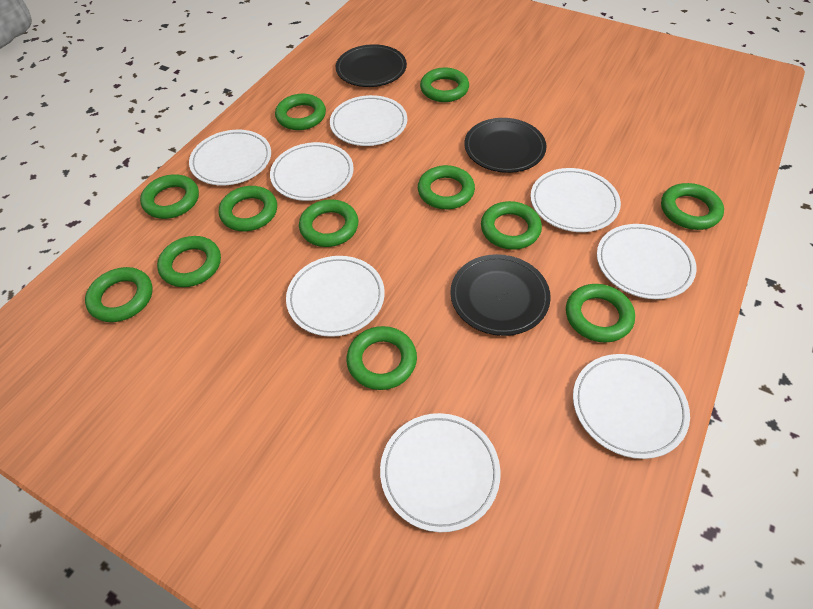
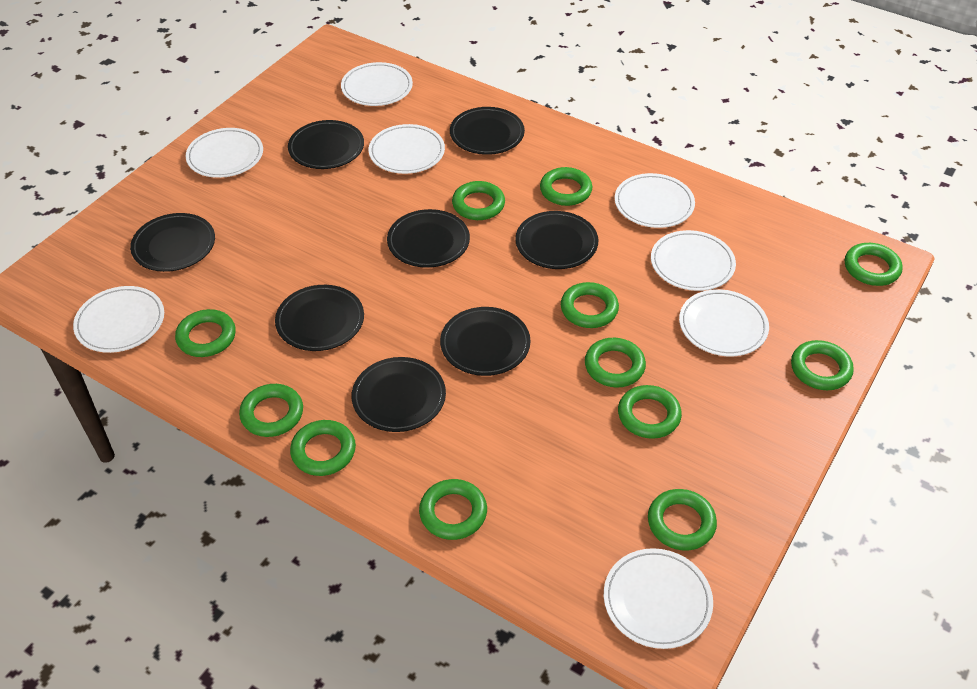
black plate: 3 -> 8

